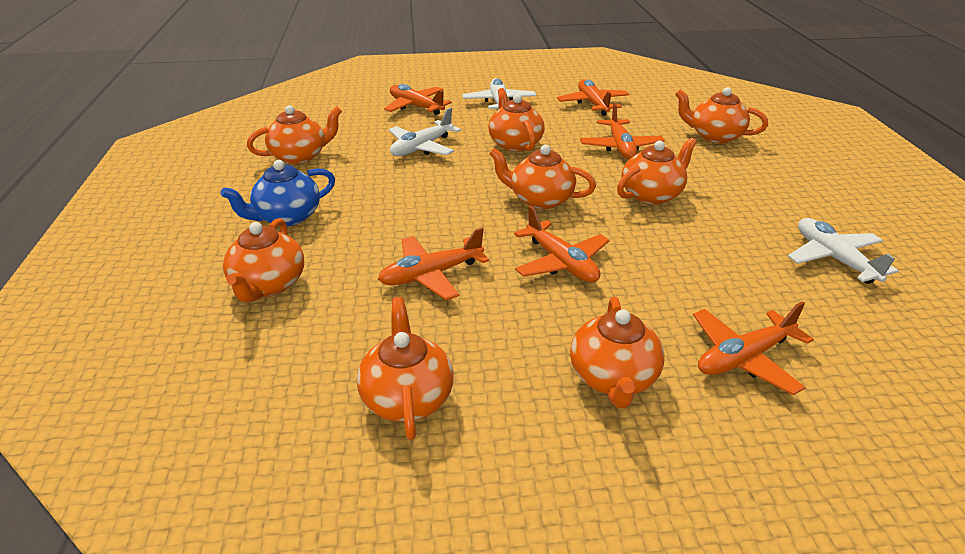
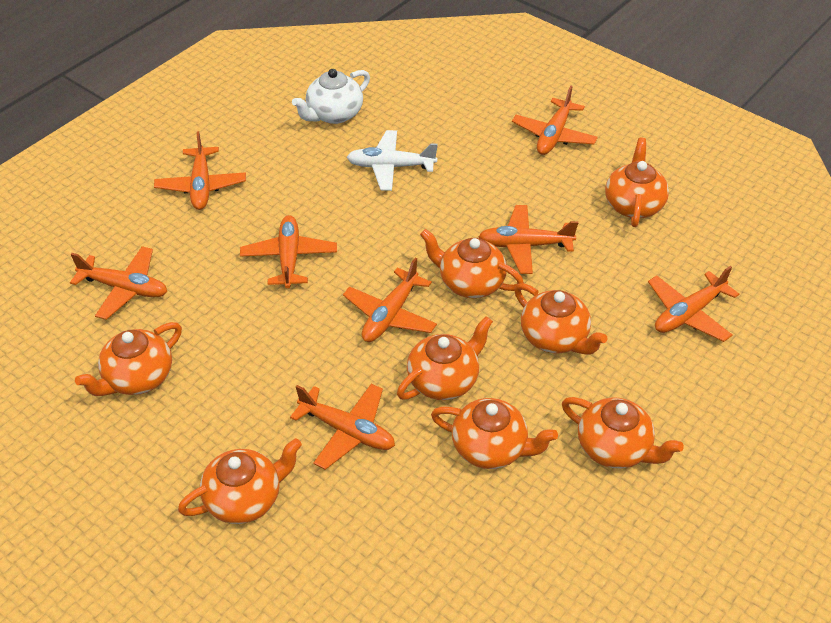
blue teapot: 1 -> 0
orange plane: 6 -> 8
white plane: 3 -> 1
white teapot: 0 -> 1

